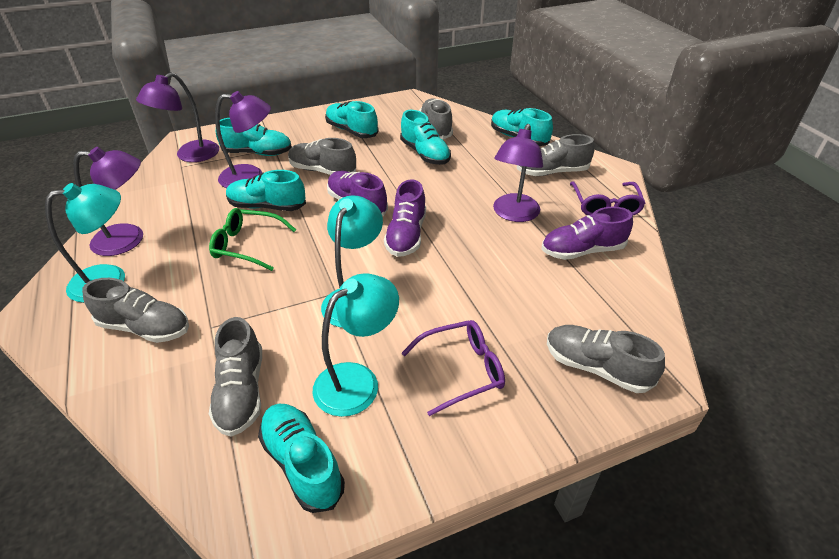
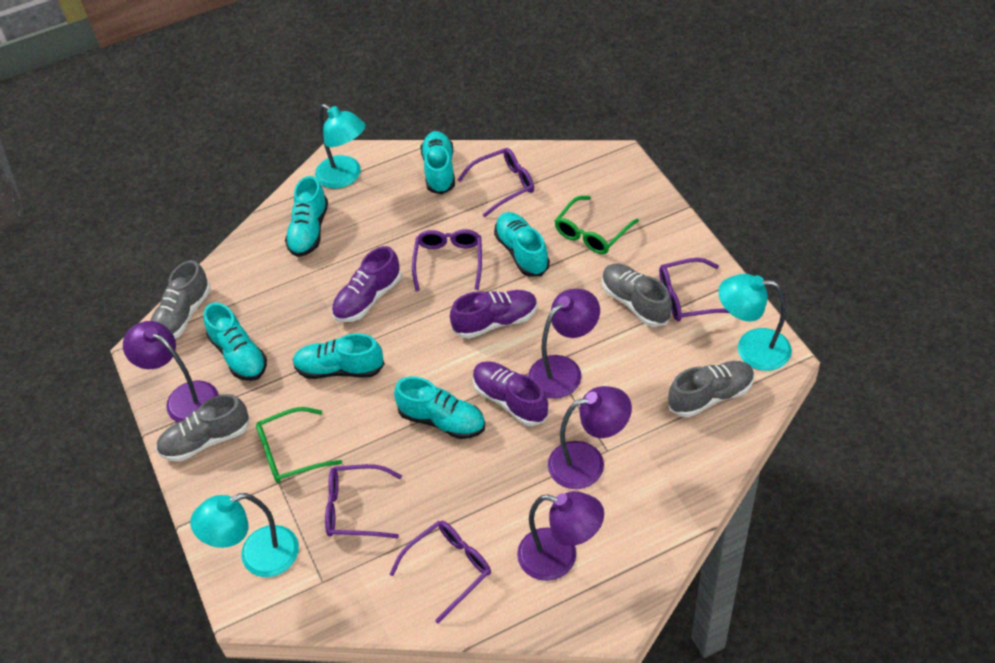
green glasses: 1 -> 2
grey shoe: 6 -> 4
purple glasses: 2 -> 5

